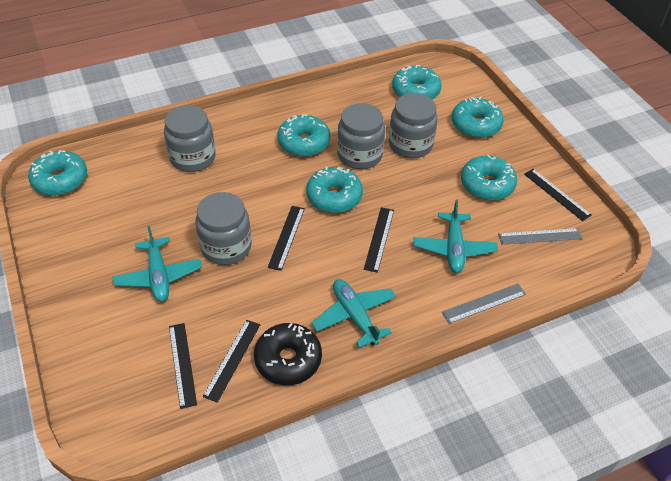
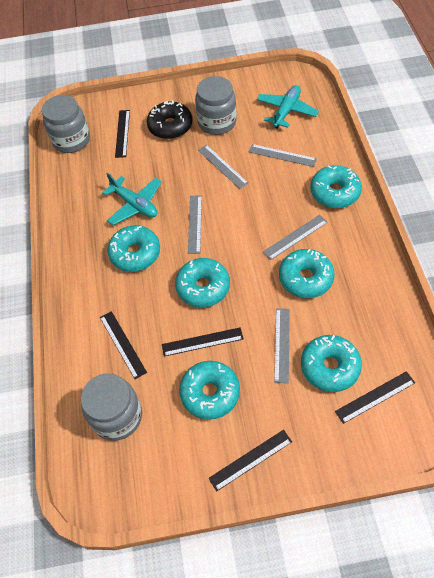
grey jar: 4 -> 3
grey ruler: 2 -> 5
turquoise plane: 3 -> 2

